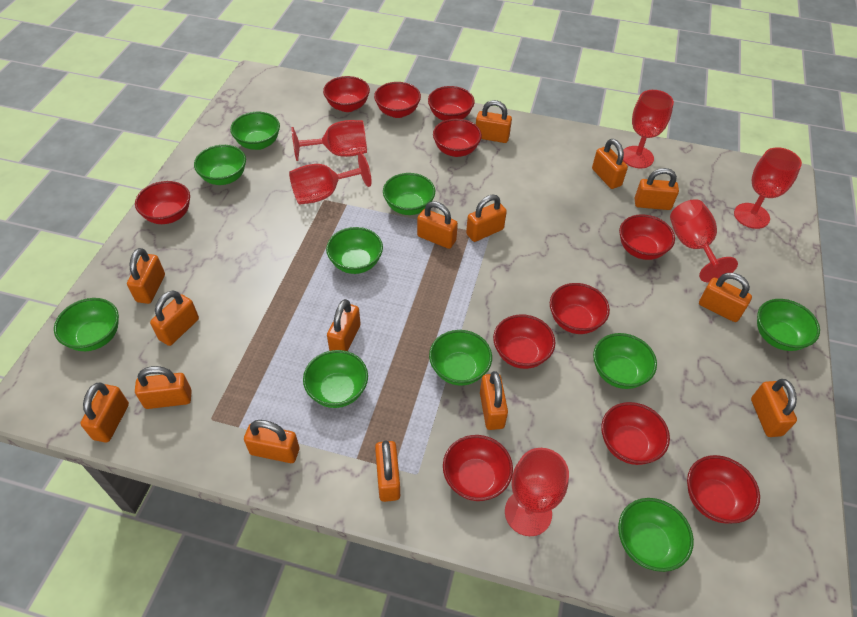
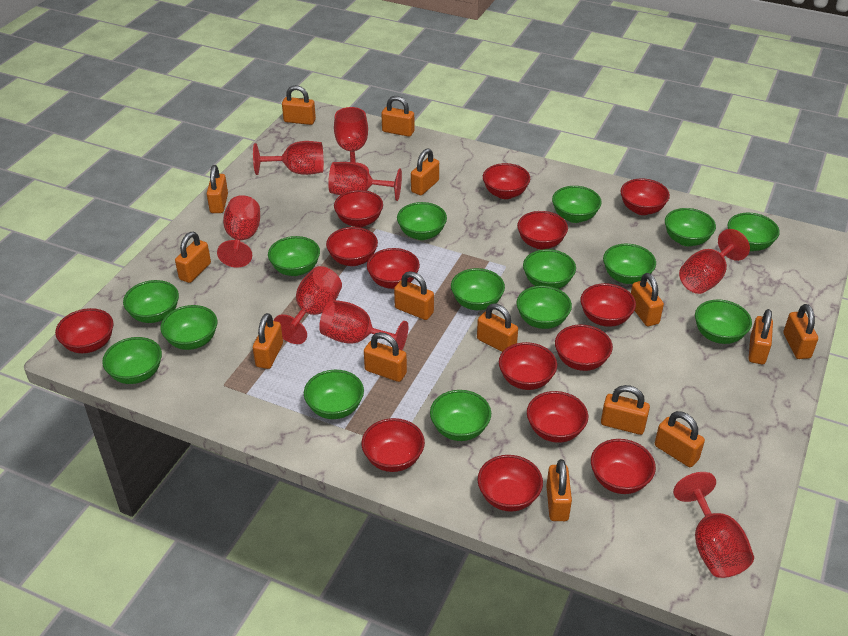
green bowl: 10 -> 15
red bowl: 11 -> 14
red goblet: 6 -> 8

